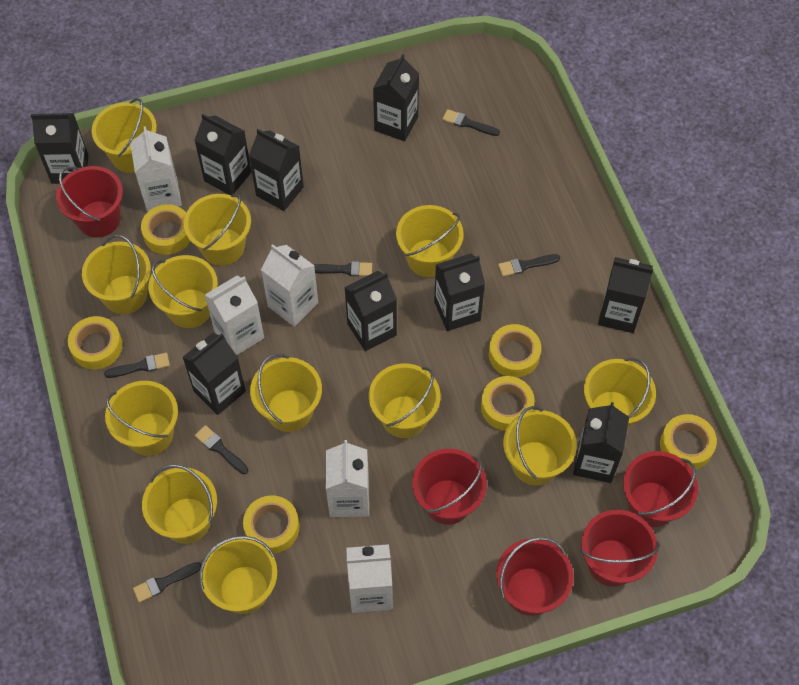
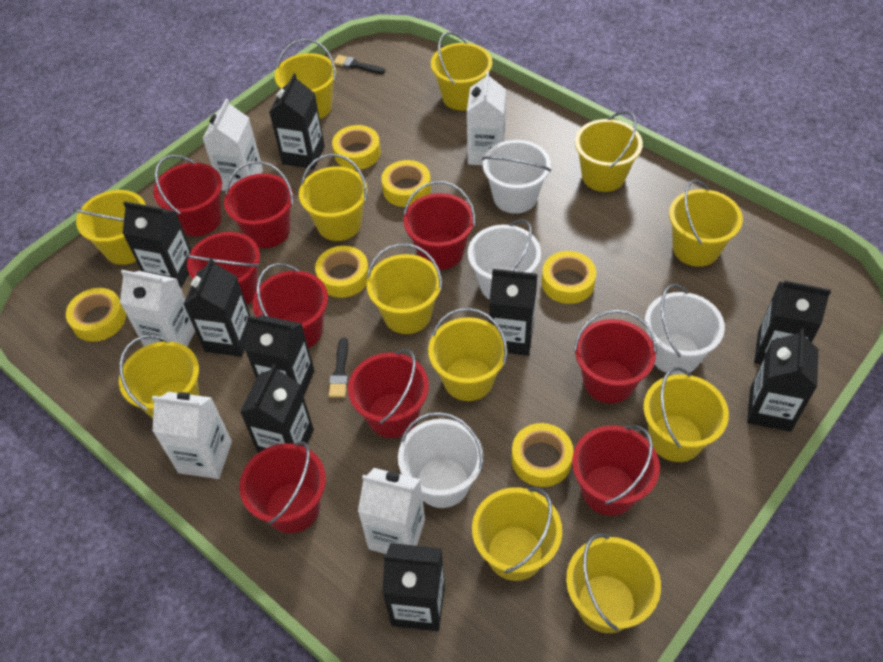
black brush: 6 -> 2
red bucket: 5 -> 9
white bucket: 0 -> 4

